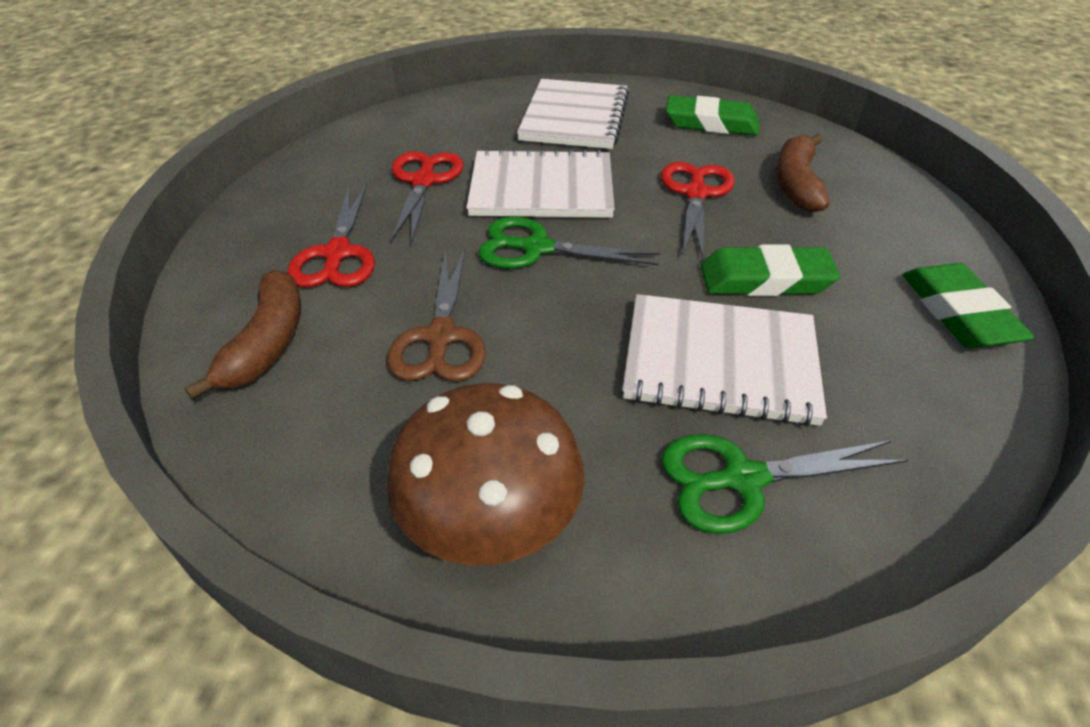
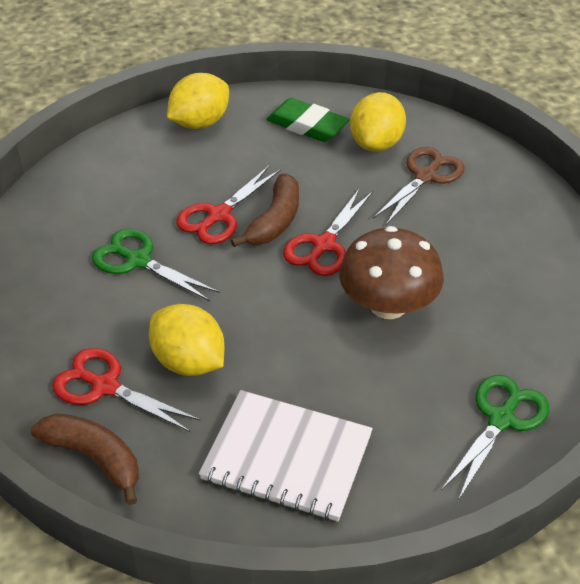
green eraser: 3 -> 1
white notebook: 3 -> 1
yellow lemon: 0 -> 3

